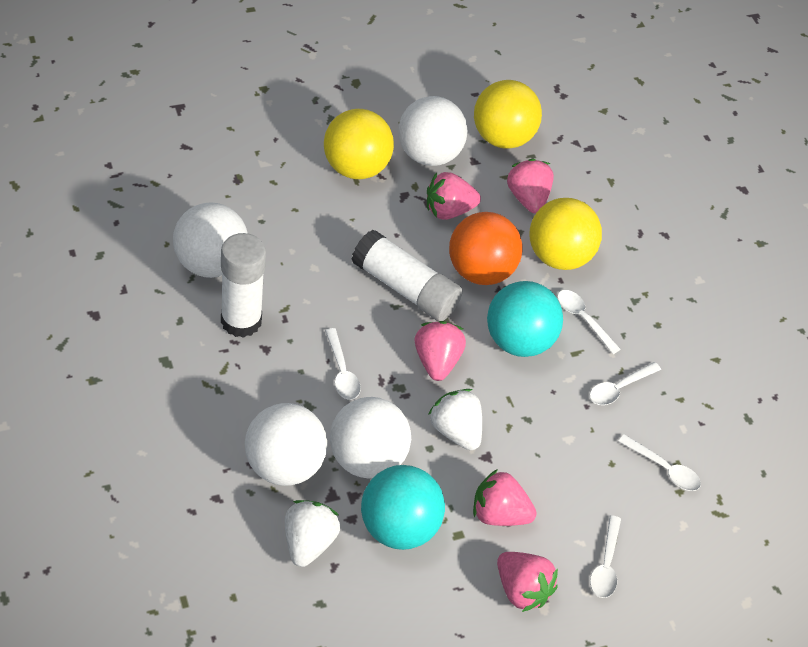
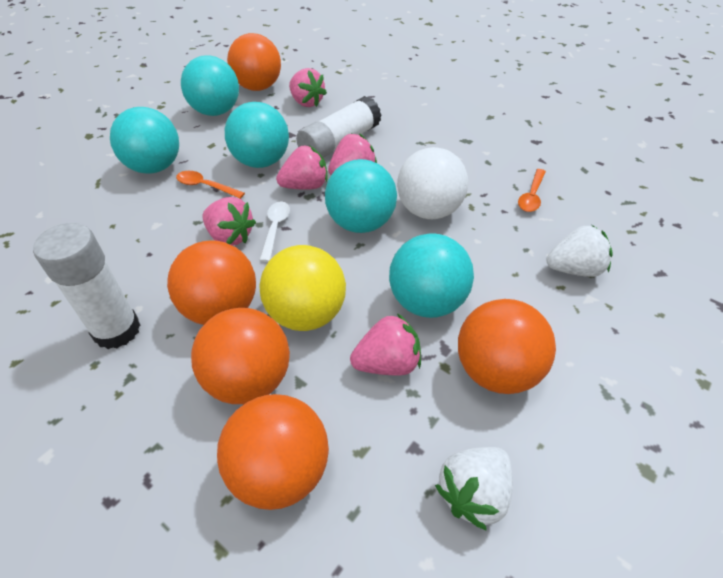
orange ball: 1 -> 5
orange spoon: 0 -> 2
turquoise ball: 2 -> 5
white ball: 4 -> 1
white spoon: 5 -> 1
yellow ball: 3 -> 1

